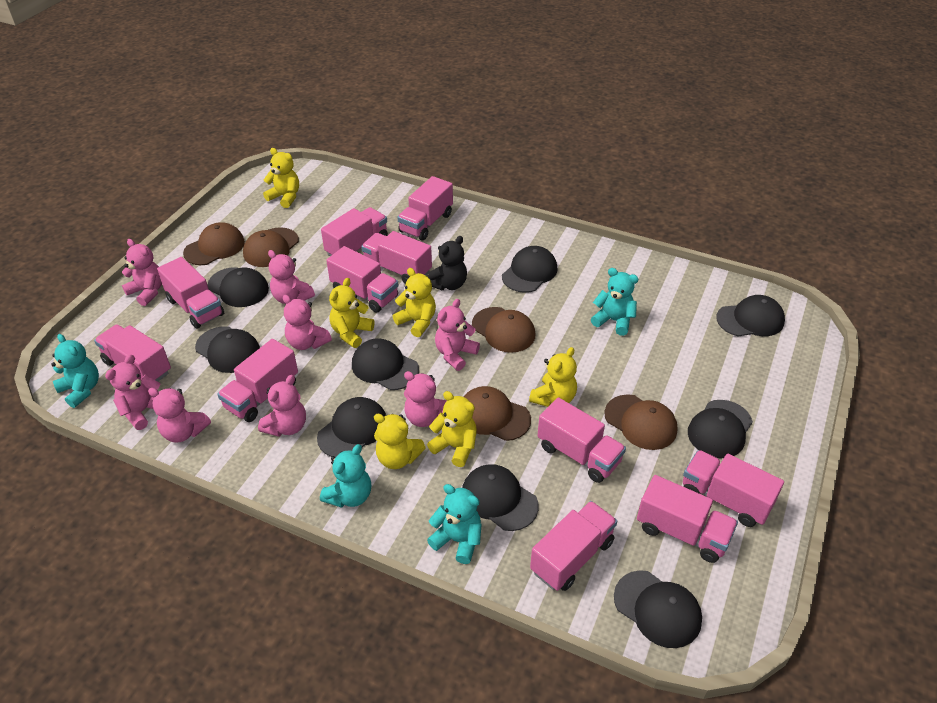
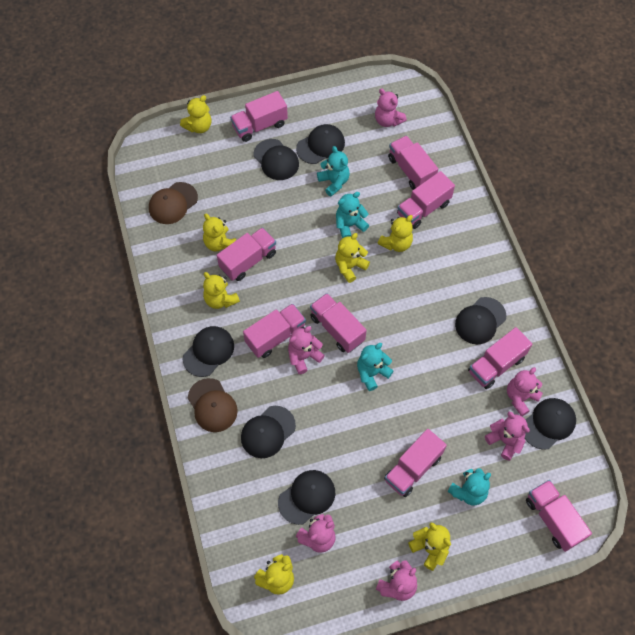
black cap: 9 -> 7
black teddy bear: 1 -> 0
brown cap: 5 -> 2
pink teddy bear: 8 -> 6
pink truck: 11 -> 9
yellow teddy bear: 6 -> 7

